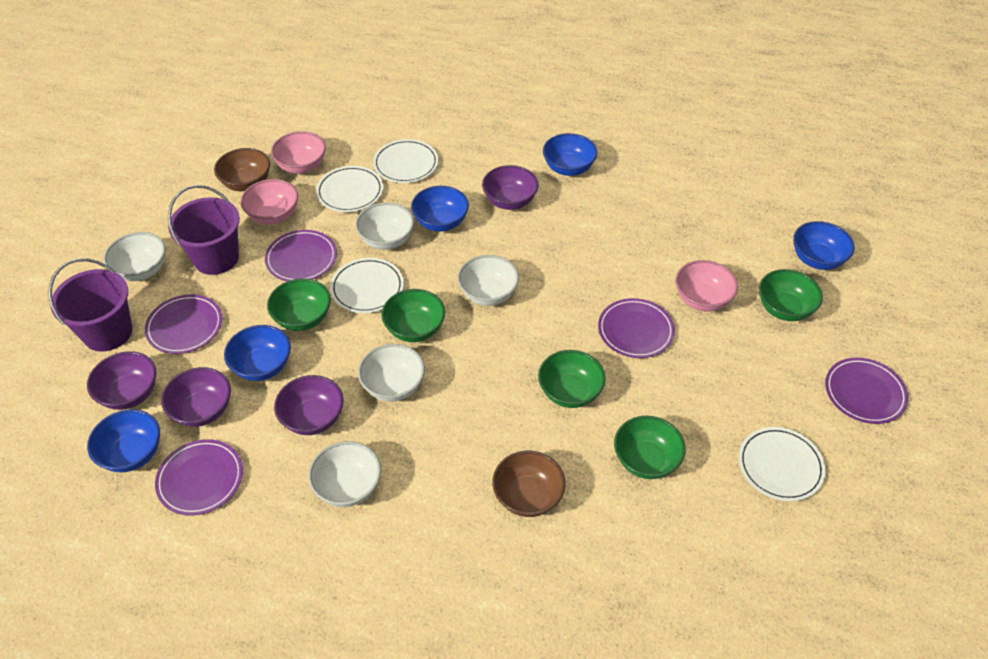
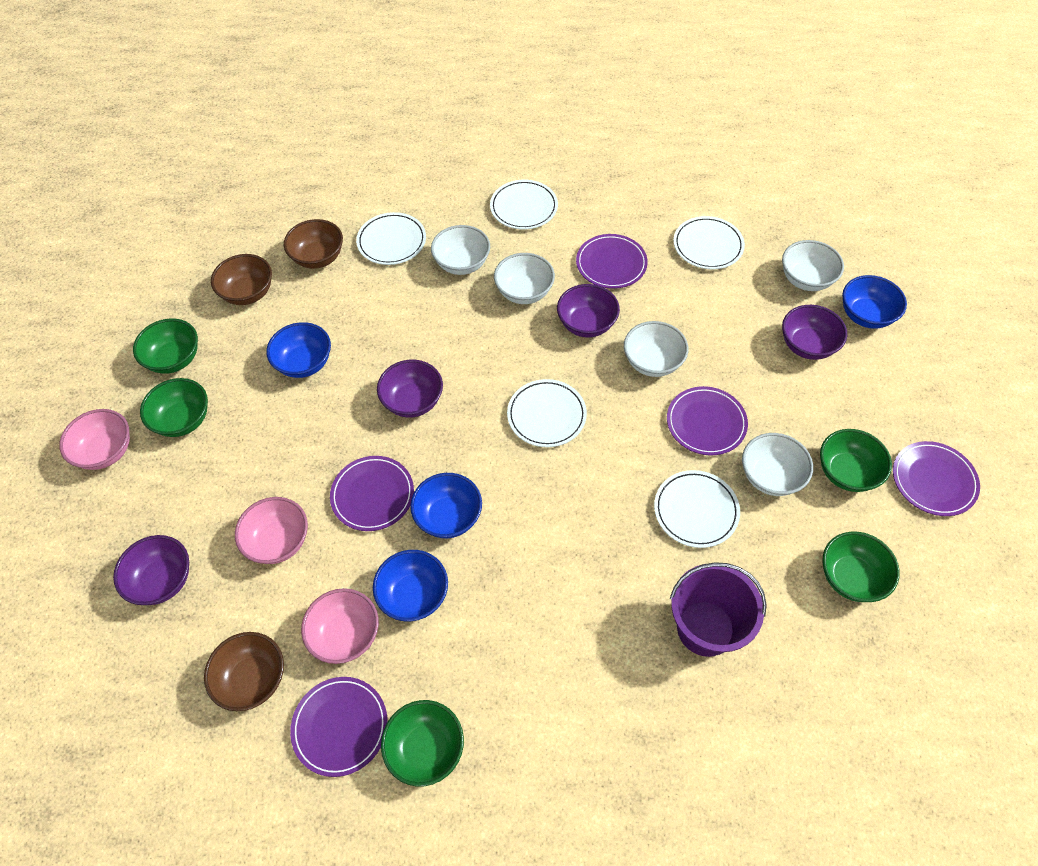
blue bowl: 5 -> 4
brown bowl: 2 -> 3
purple bucket: 2 -> 1
white plate: 4 -> 5

